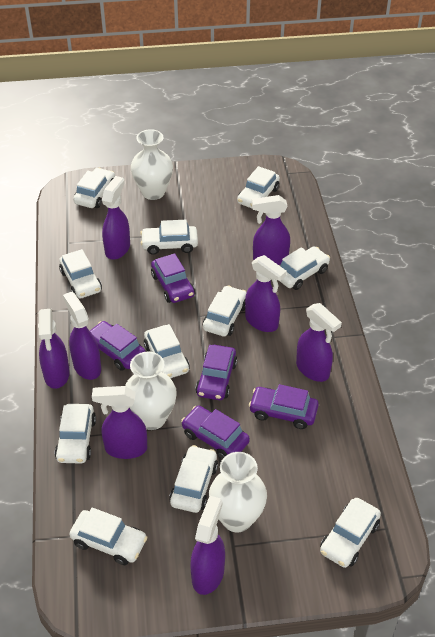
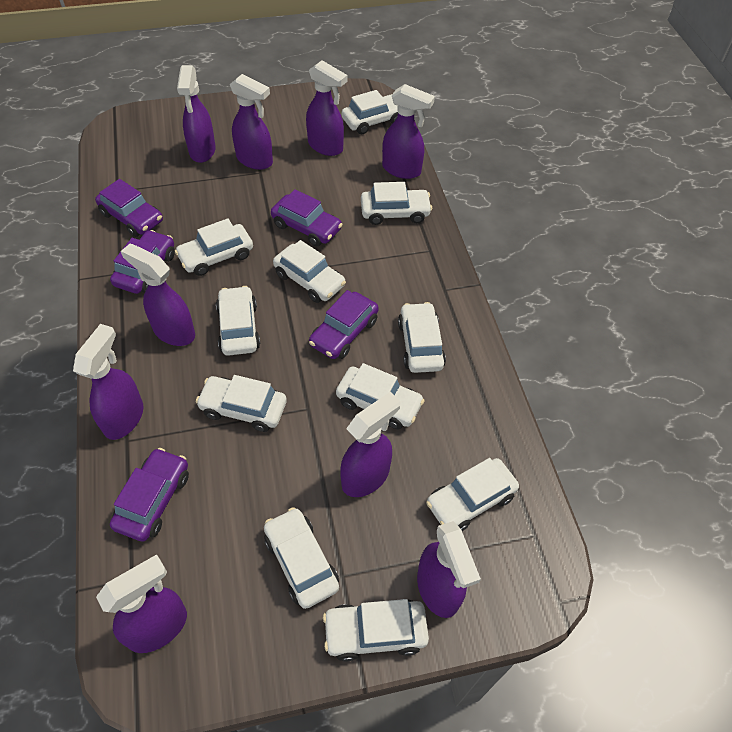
purple spray bottle: 8 -> 9
white vase: 3 -> 0

